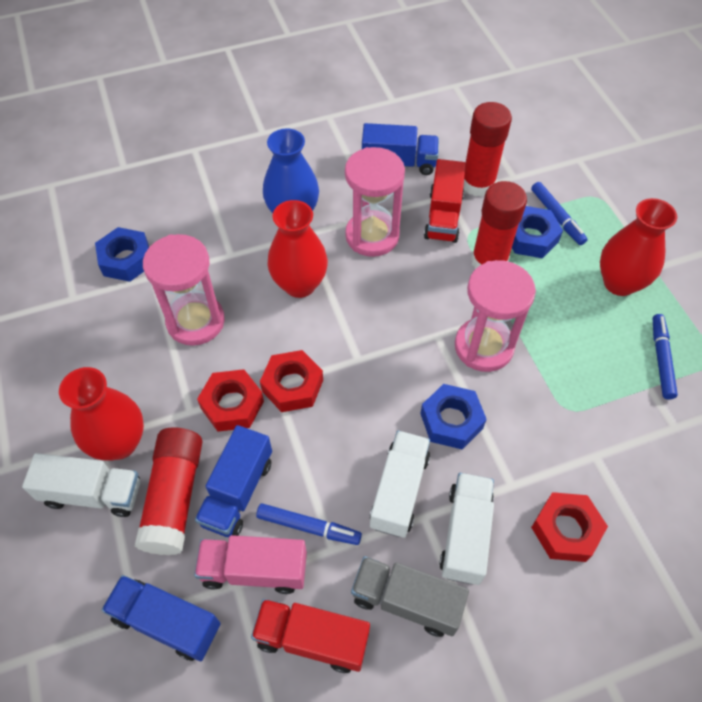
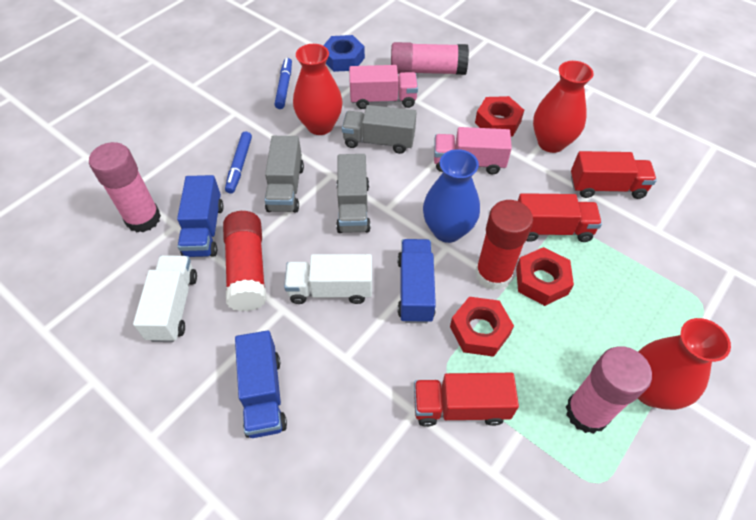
blue marker: 3 -> 2
blue nut: 3 -> 1
grey truck: 1 -> 3
pink glue stick: 0 -> 3
pink hourglass: 3 -> 0
pink truck: 1 -> 2
red glue stick: 3 -> 2
red truck: 2 -> 3
white truck: 3 -> 2

